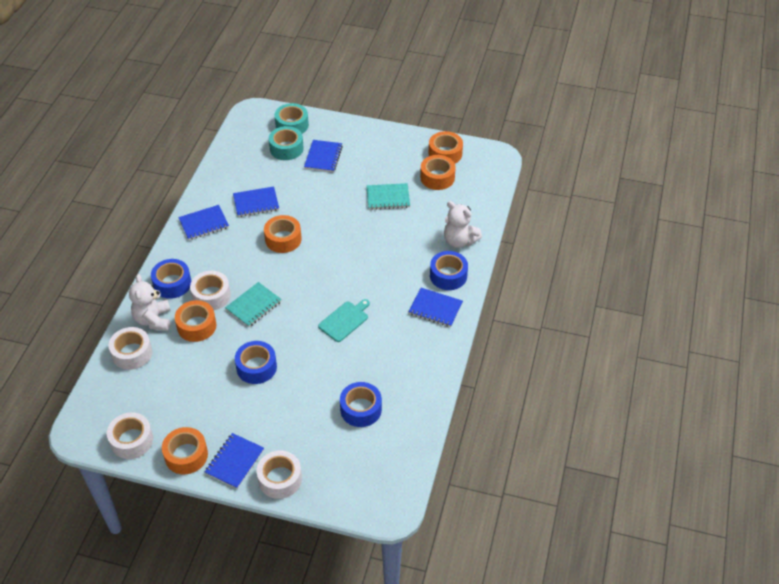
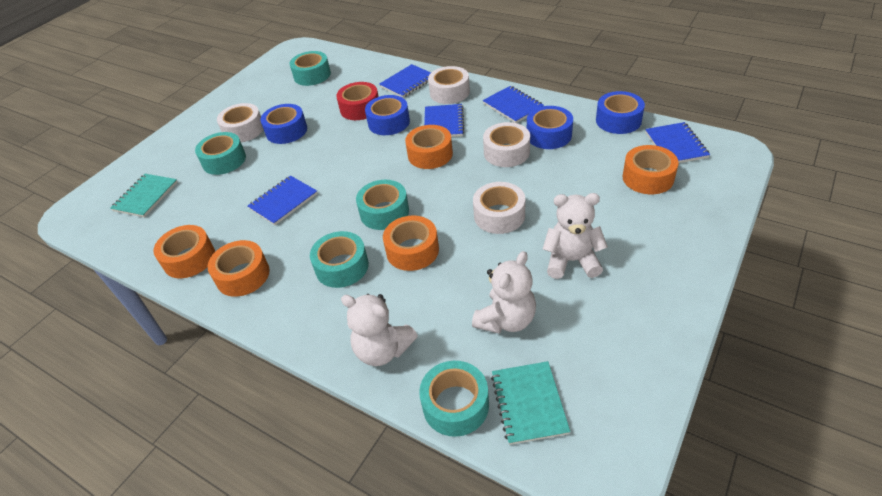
red tape: 0 -> 1
turquoise cutting board: 1 -> 0
turquoise tape: 2 -> 5
white teddy bear: 2 -> 3

